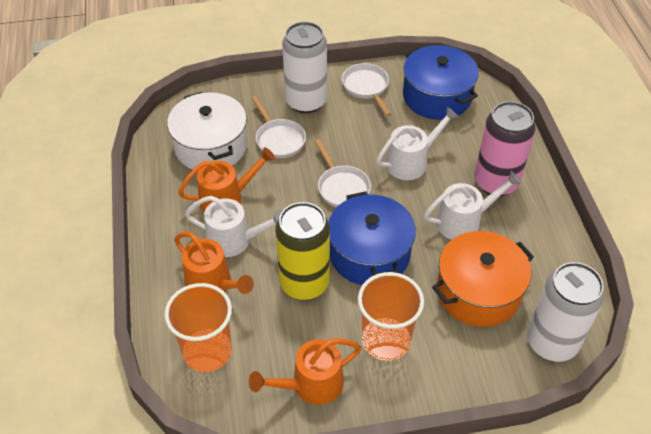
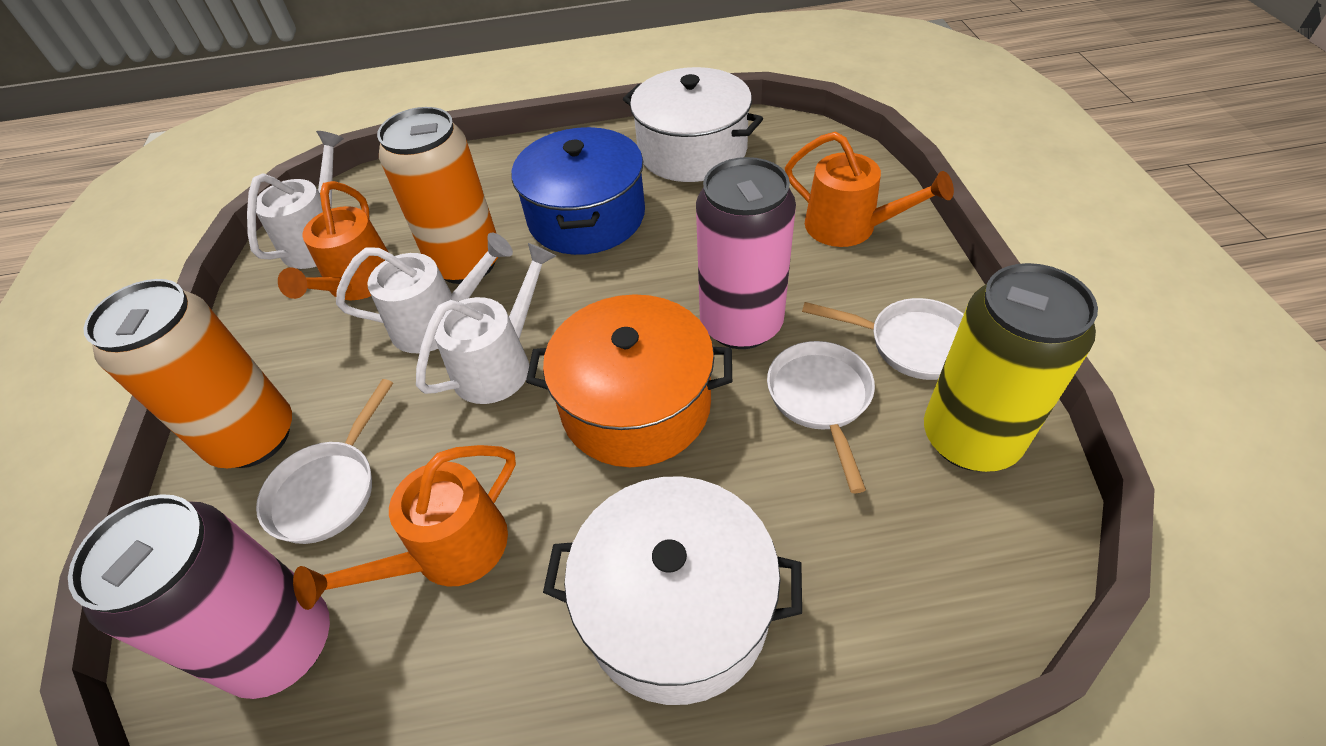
blue pot: 2 -> 1
orange can: 0 -> 2
orange cup: 2 -> 0
pink can: 1 -> 2
white can: 2 -> 0
white pot: 1 -> 2

